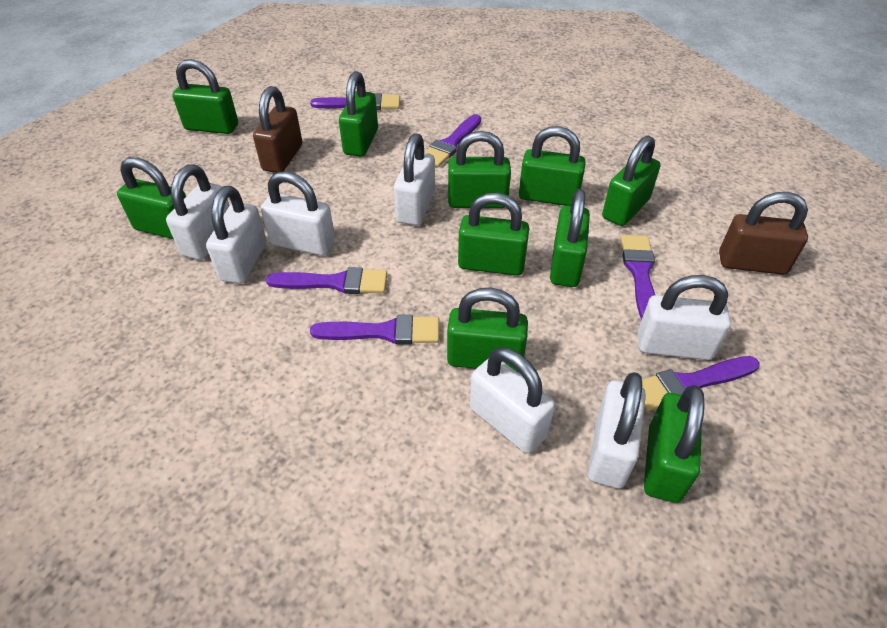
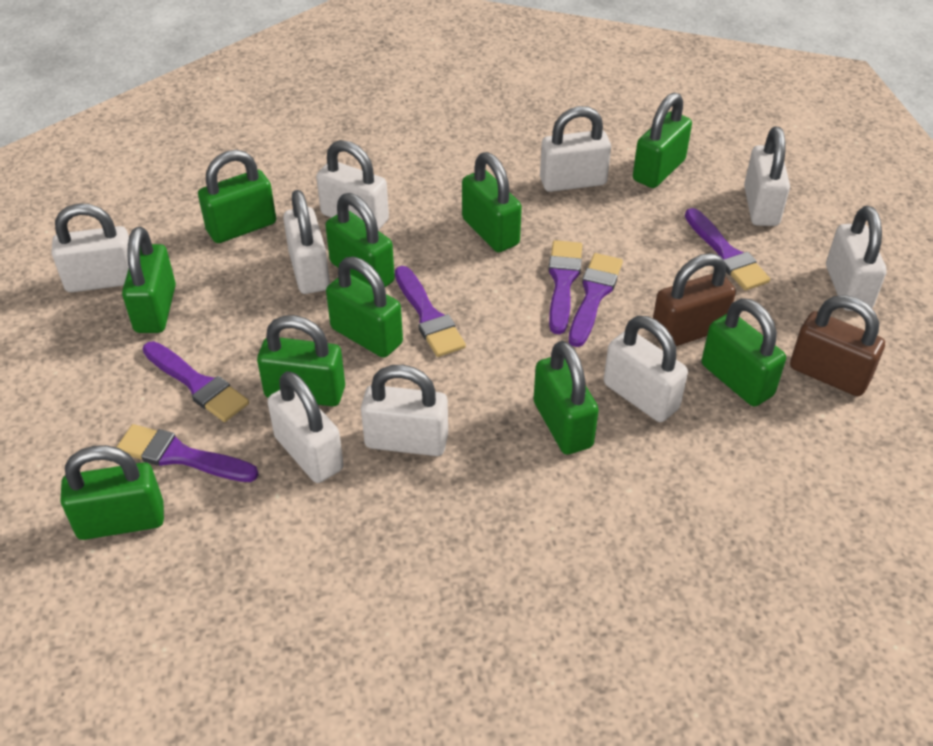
white padlock: 7 -> 9

